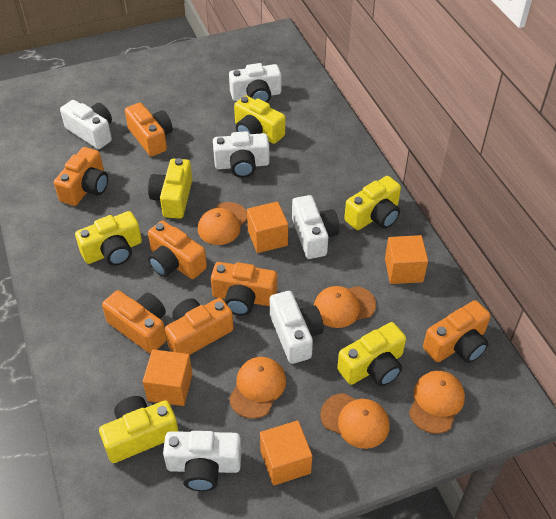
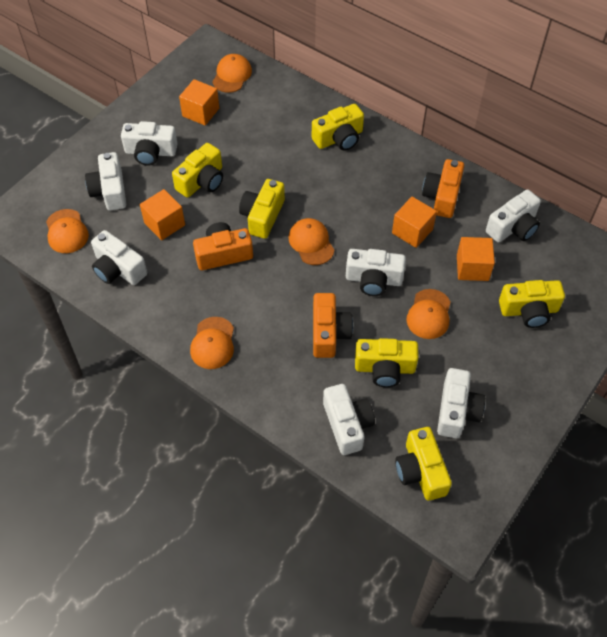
orange camera: 7 -> 3
white camera: 6 -> 7

